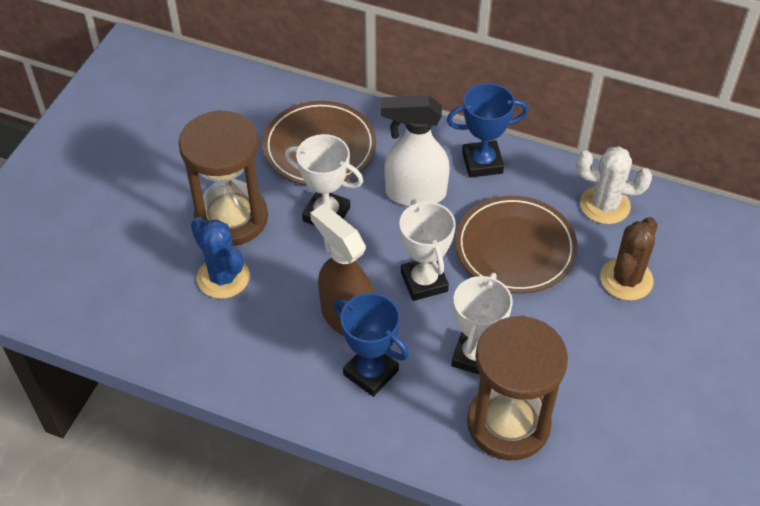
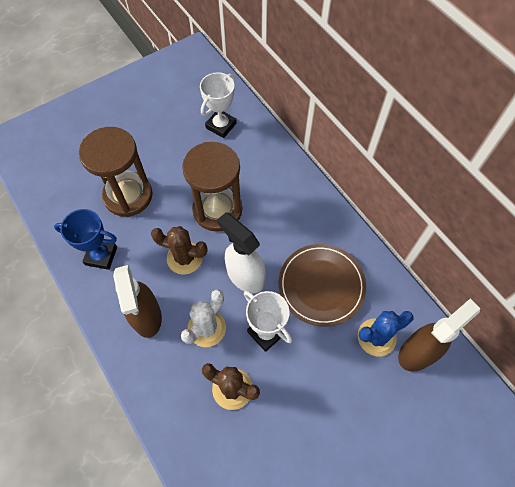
blue trophy: 2 -> 1
brown cactus: 1 -> 2
brown plate: 2 -> 1
brown spray bottle: 1 -> 2
white trophy: 3 -> 2

